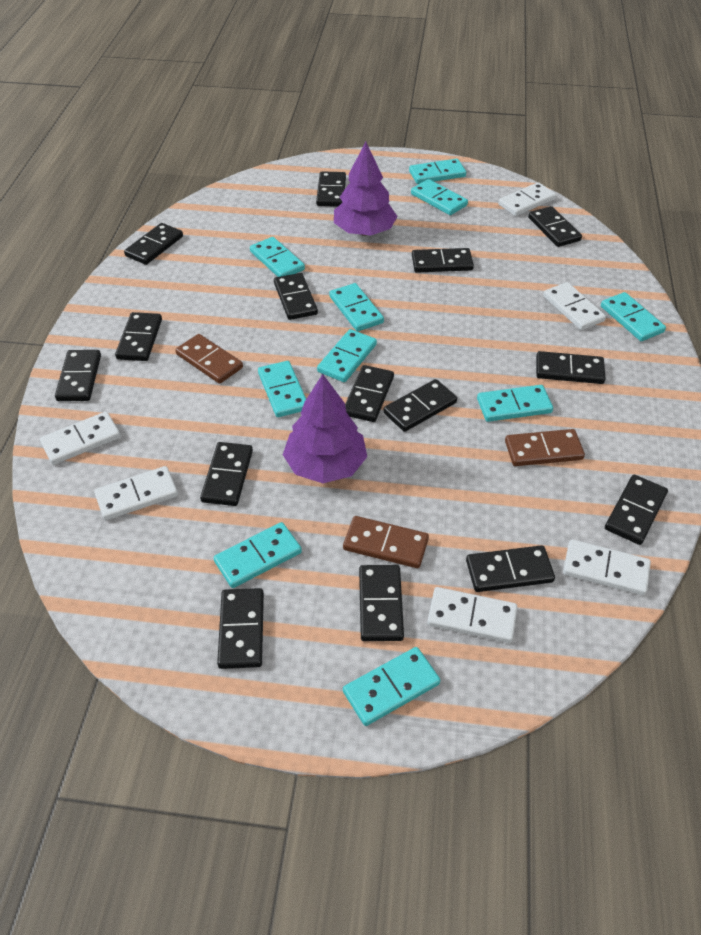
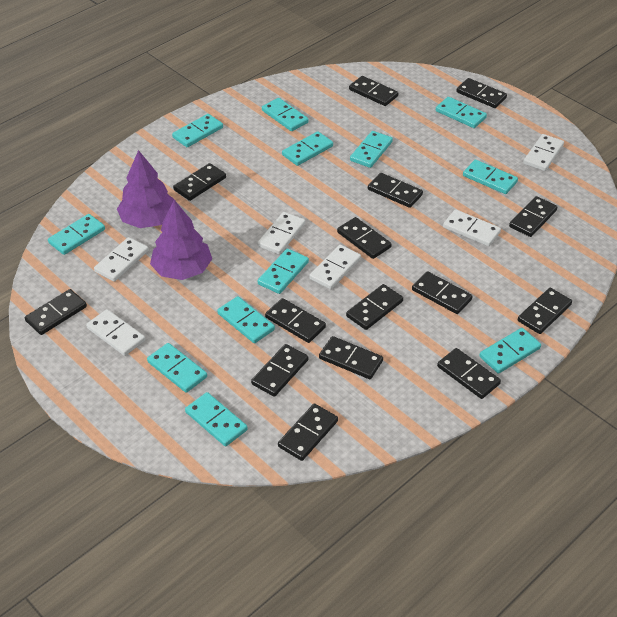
brown domino: 3 -> 0
turquoise domino: 10 -> 12

